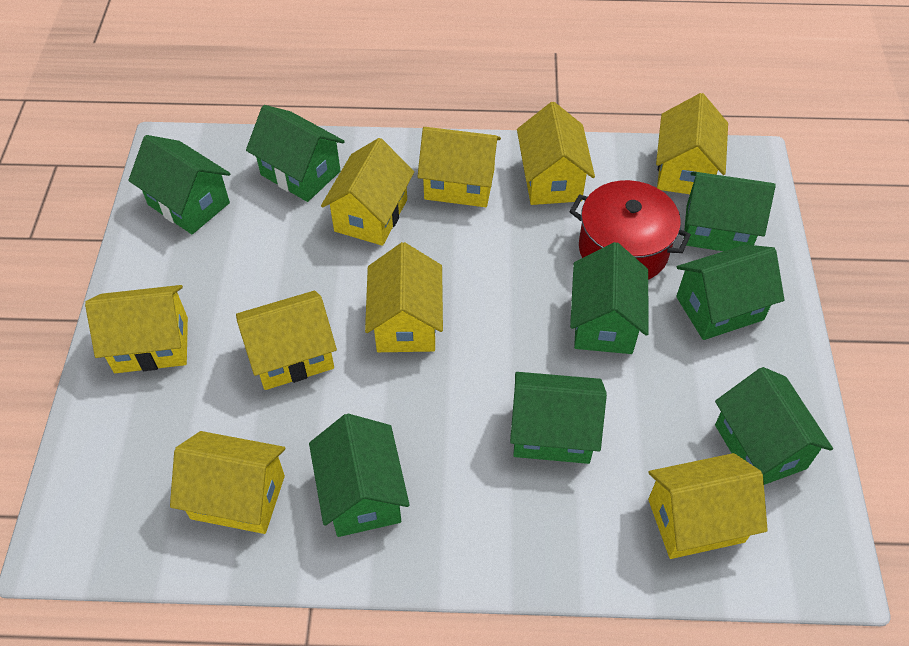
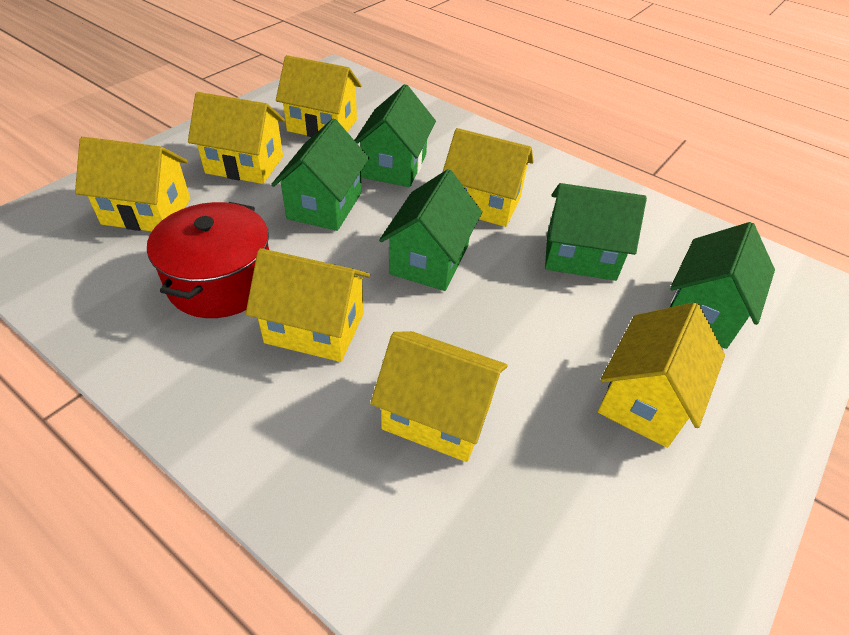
green house: 8 -> 5
yellow house: 9 -> 7

